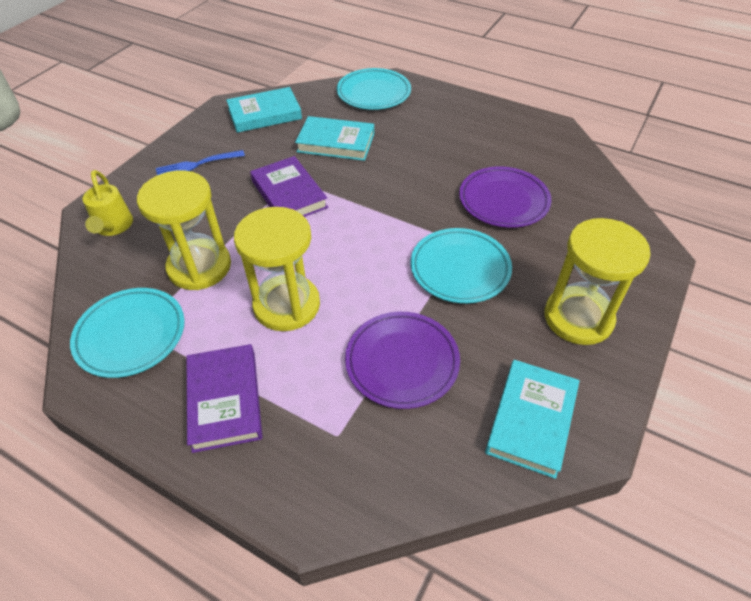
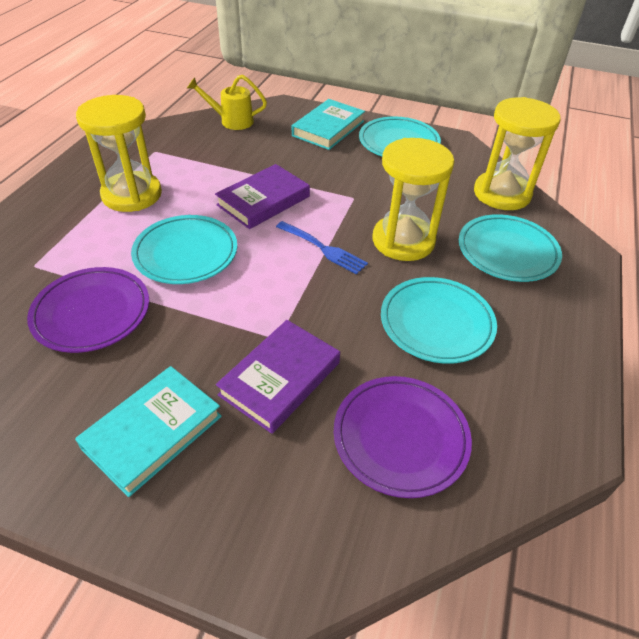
turquoise book: 3 -> 2
turquoise plate: 3 -> 4

